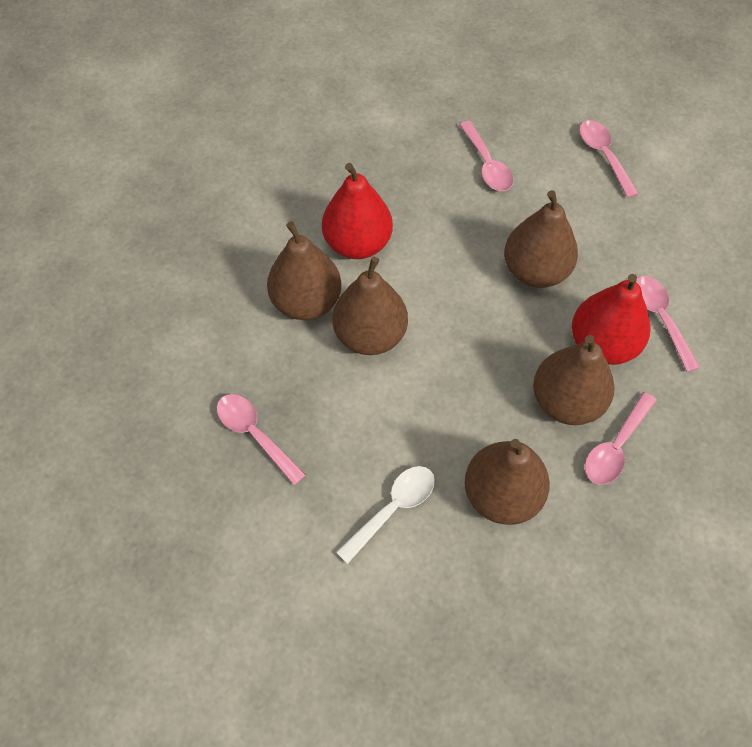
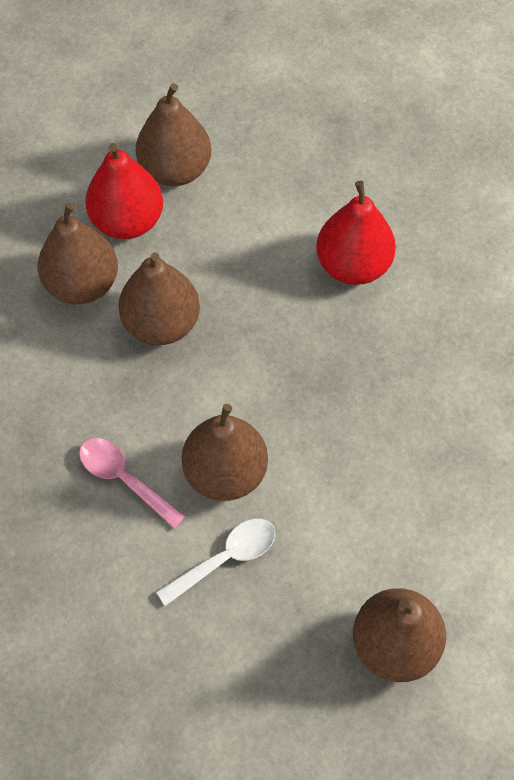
pink spoon: 5 -> 1

